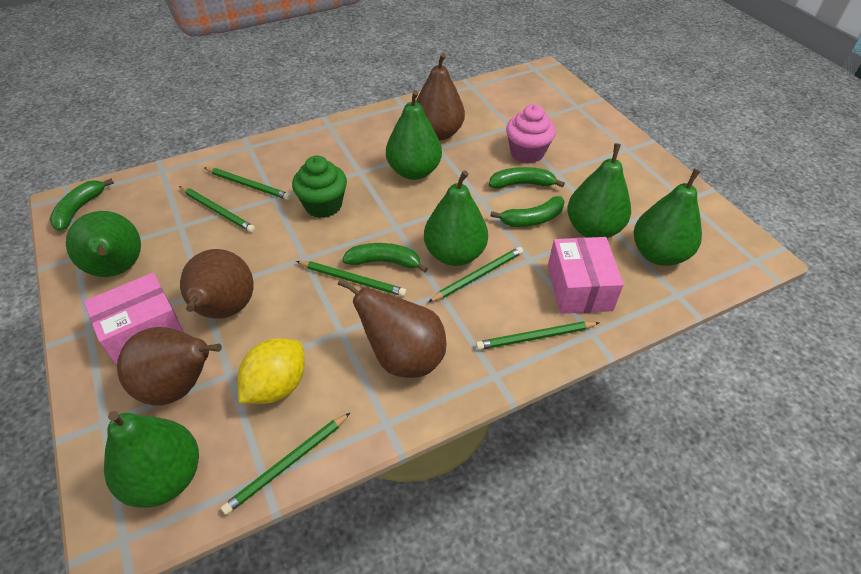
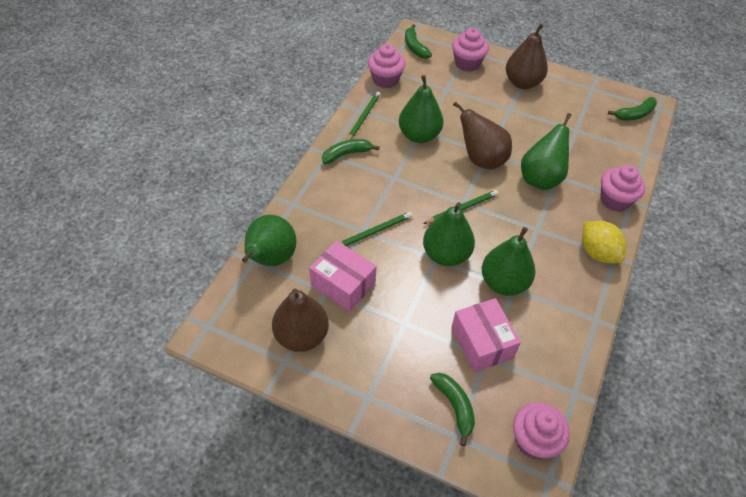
brown pear: 4 -> 3
green cupcake: 1 -> 0
green pear: 6 -> 5
green pencil: 6 -> 3
pink cupcake: 1 -> 4

